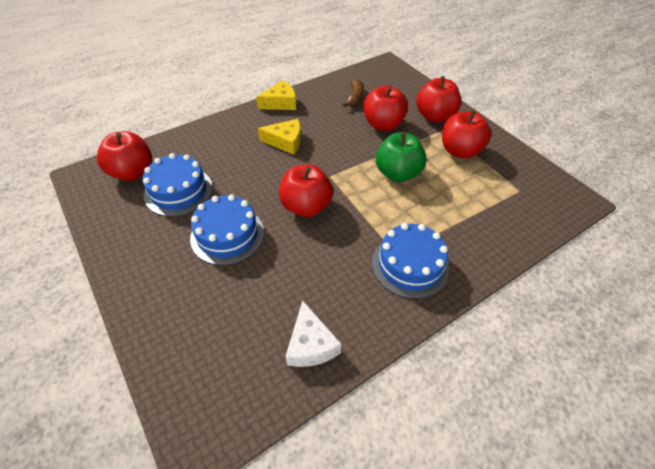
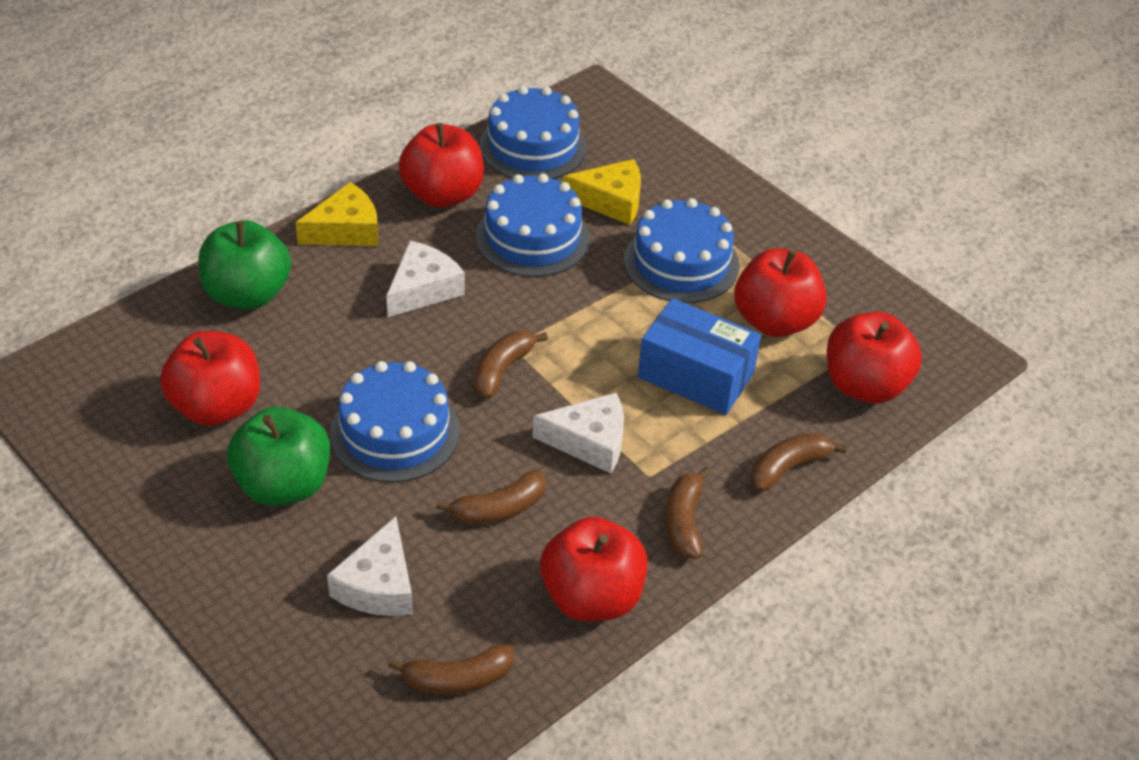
blue box: 0 -> 1
blue cake: 3 -> 4
brown banana: 1 -> 5
green apple: 1 -> 2
white cheese: 1 -> 3

